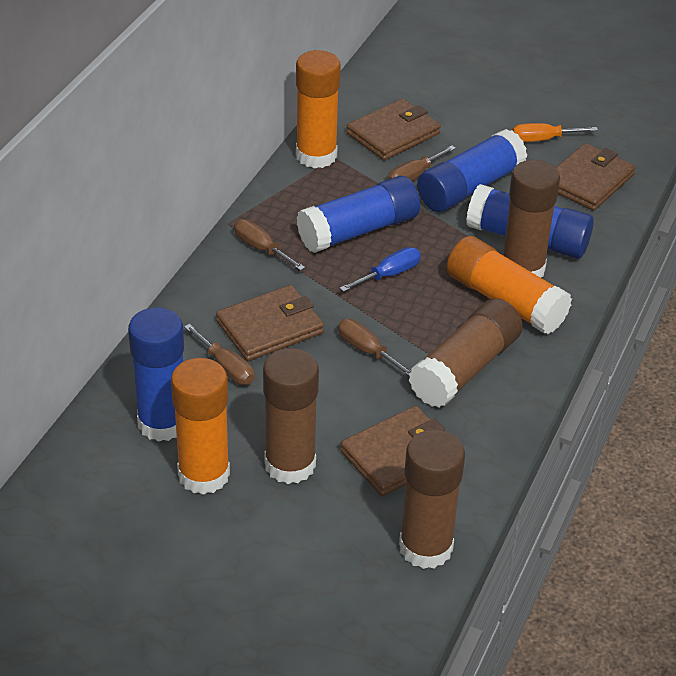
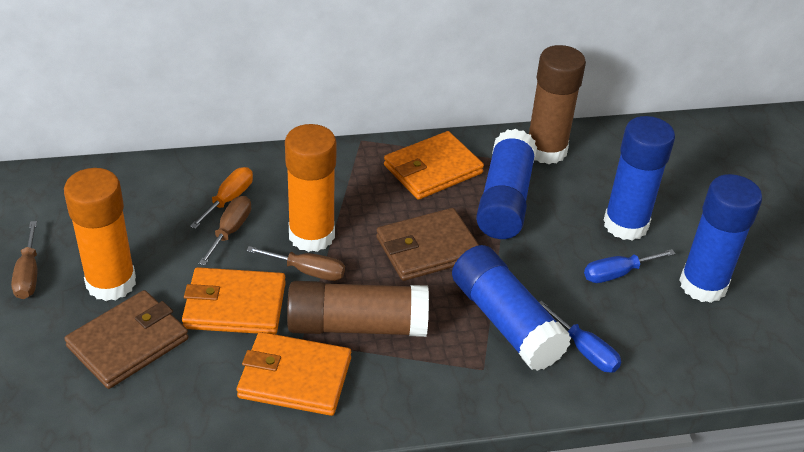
blue screwdriver: 1 -> 2
brown glue stick: 4 -> 2
brown screwdriver: 4 -> 3
brown wallet: 4 -> 2
orange glue stick: 3 -> 2
orange wallet: 0 -> 3

